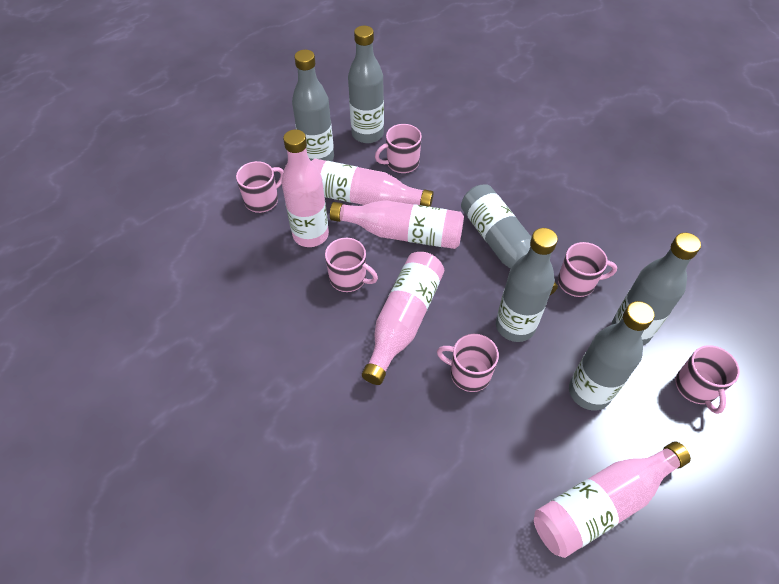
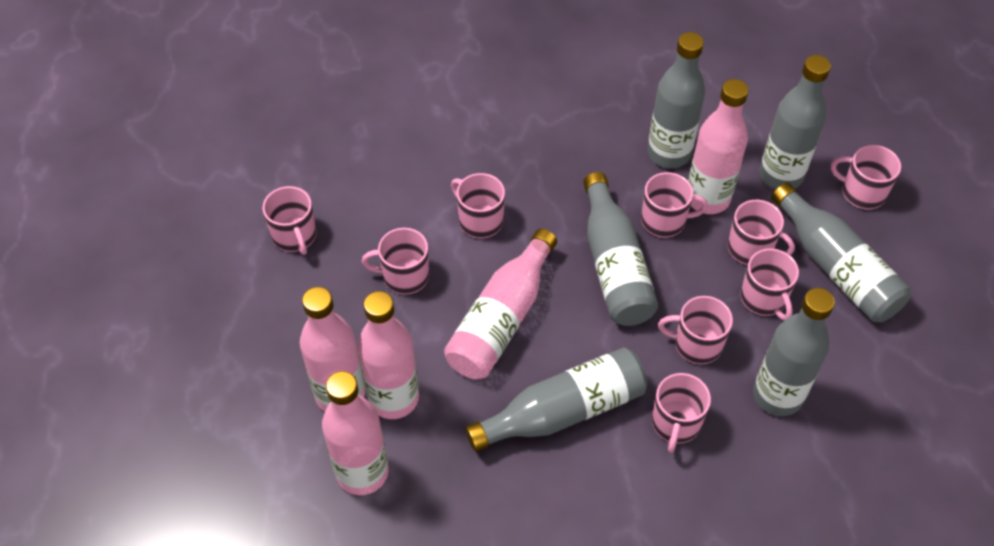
pink mug: 6 -> 9

